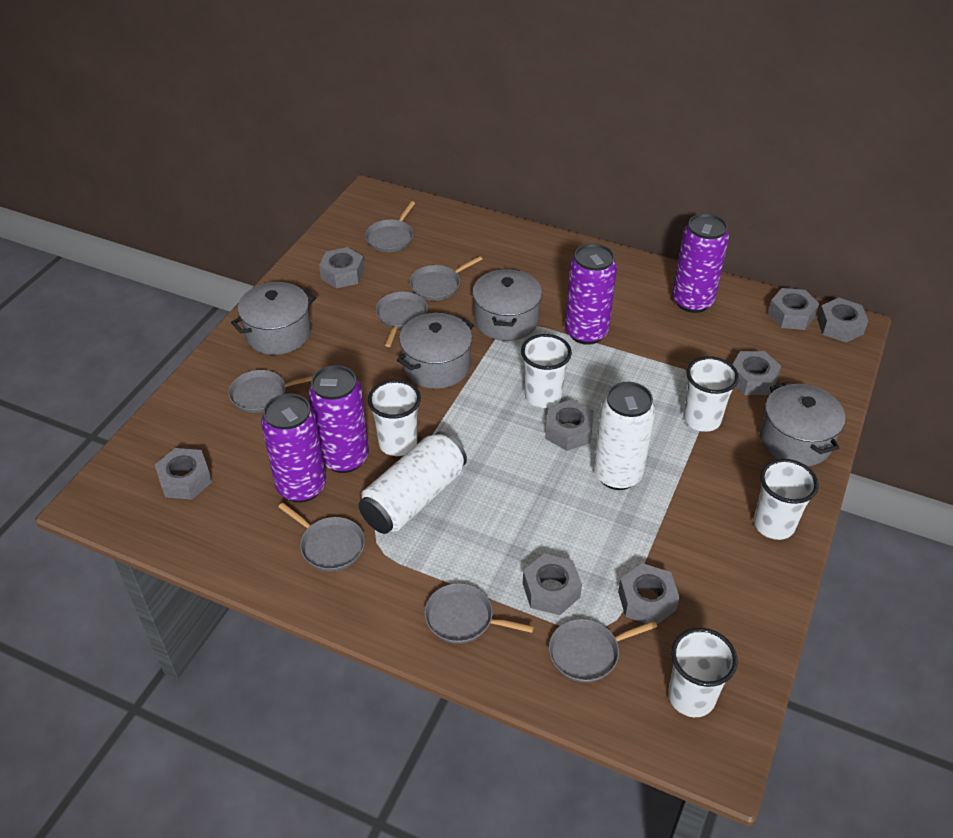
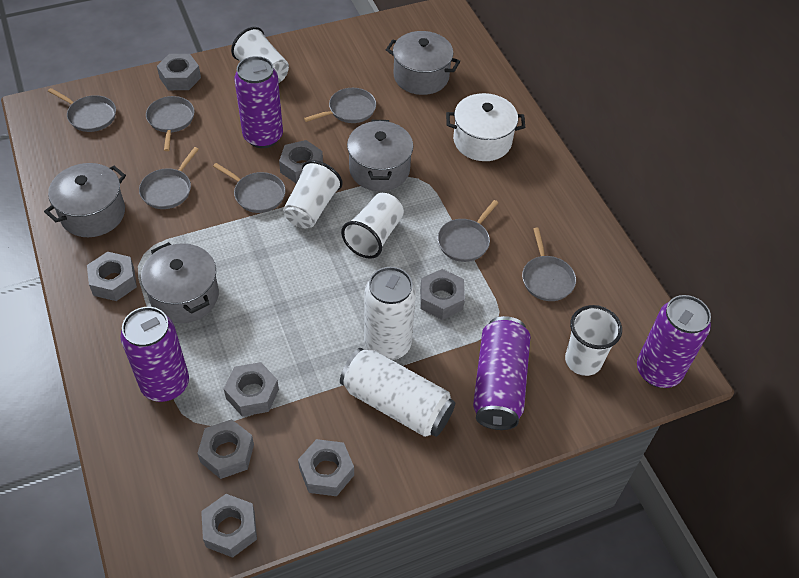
white cup: 5 -> 4
white pot: 0 -> 1

